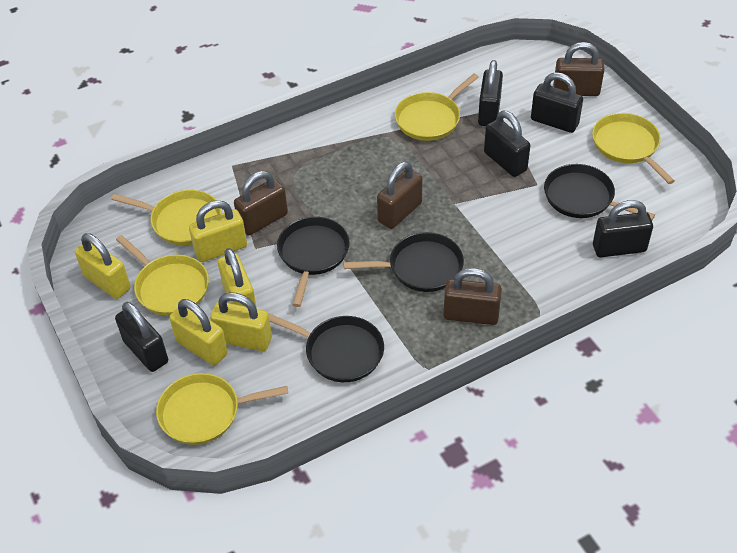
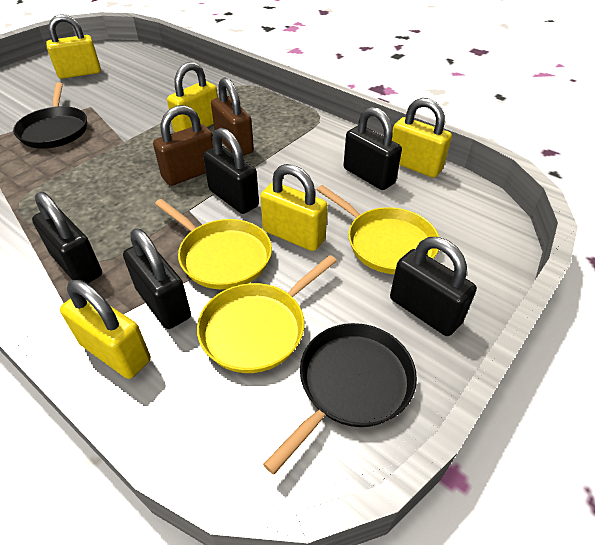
black pan: 4 -> 2
brown padlock: 4 -> 2
yellow pan: 5 -> 3

